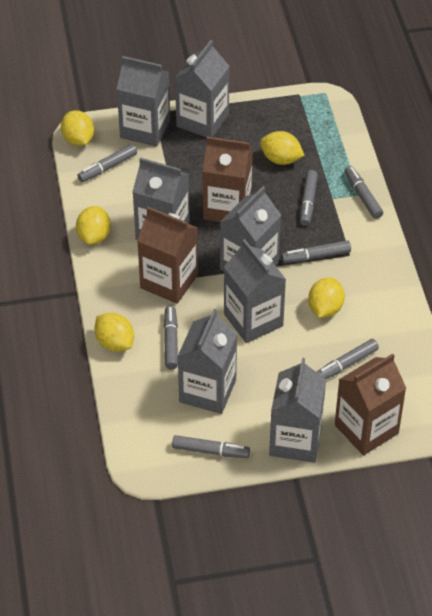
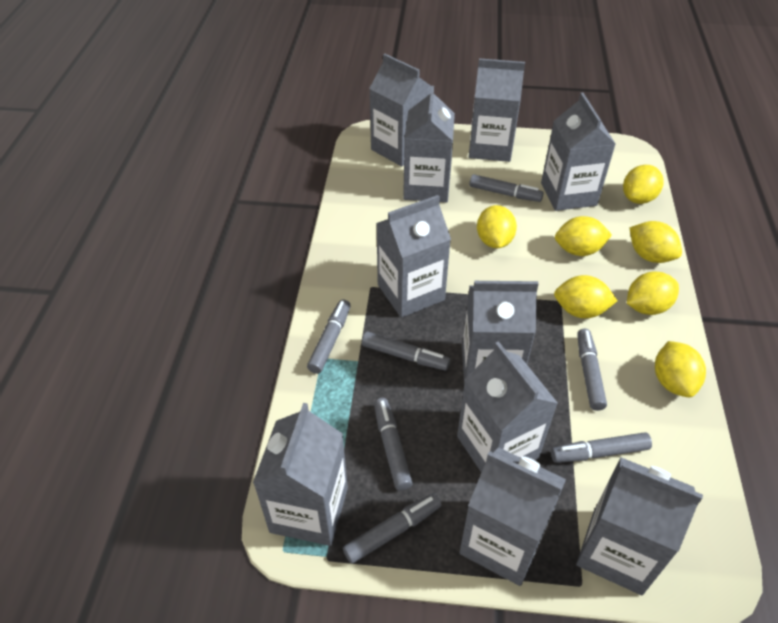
brown carton: 3 -> 0
grey carton: 7 -> 10
yellow lemon: 5 -> 7

